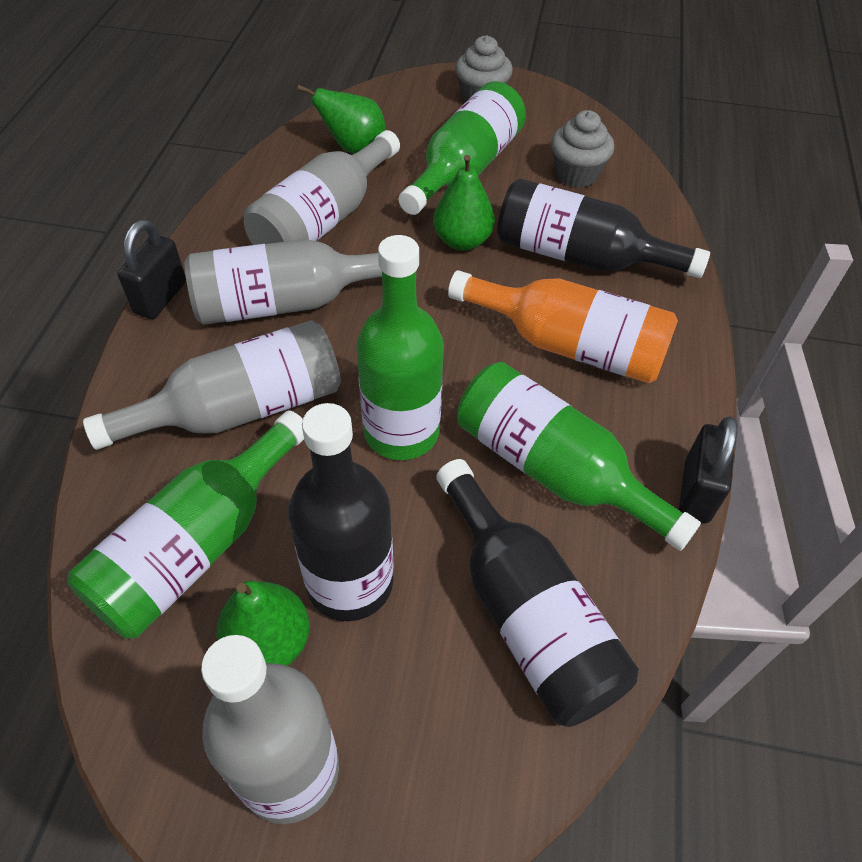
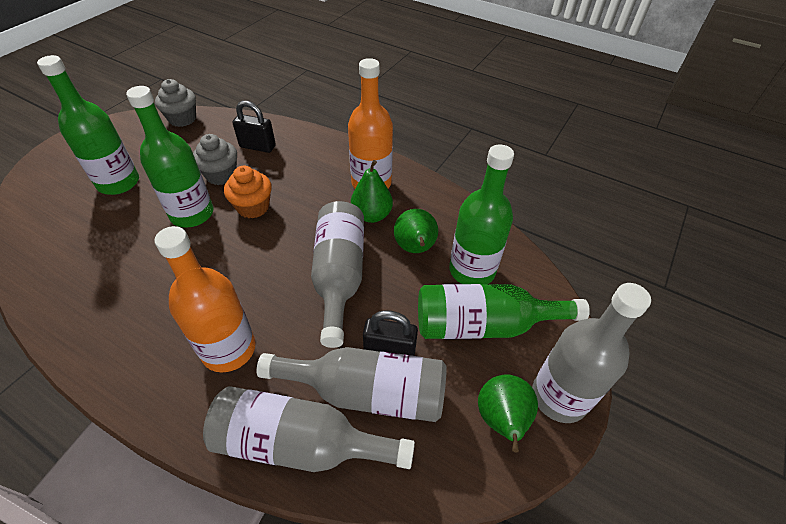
black bottle: 3 -> 0
orange bottle: 1 -> 2
orange cupcake: 0 -> 1

